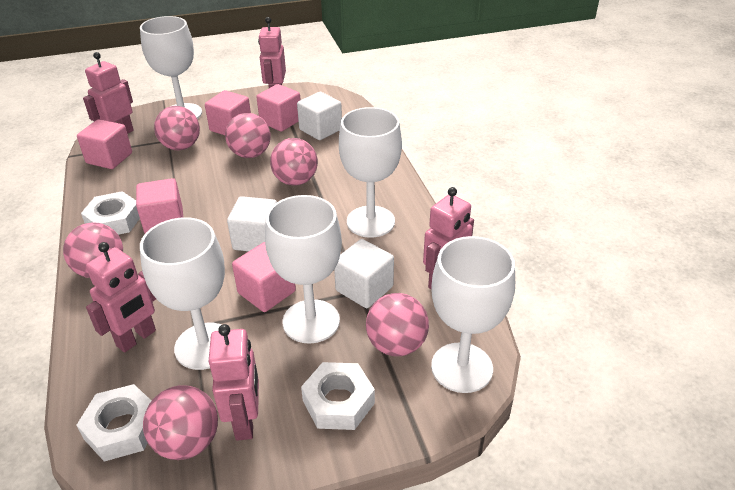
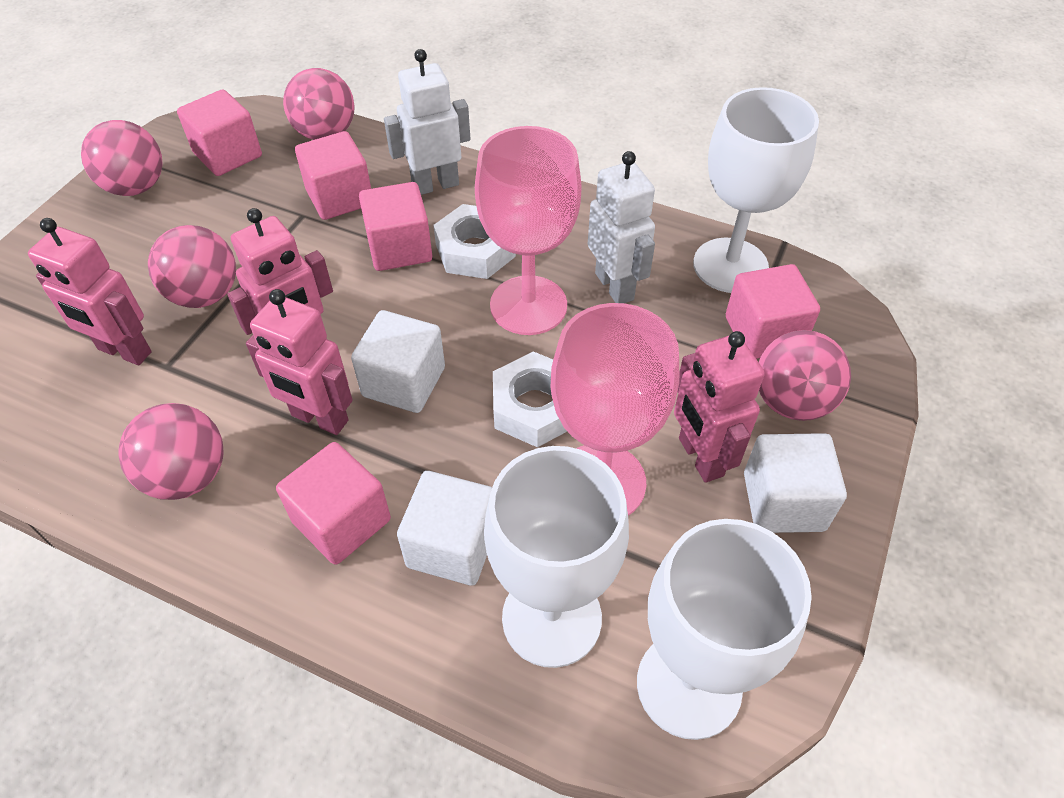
pink ball: 6 -> 5
pink goblet: 0 -> 2
pink robot: 5 -> 4
white goblet: 5 -> 3
white nut: 3 -> 2
white robot: 0 -> 2

